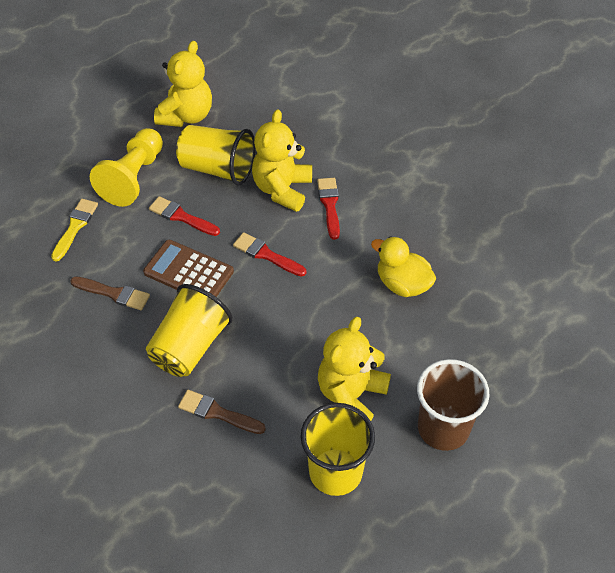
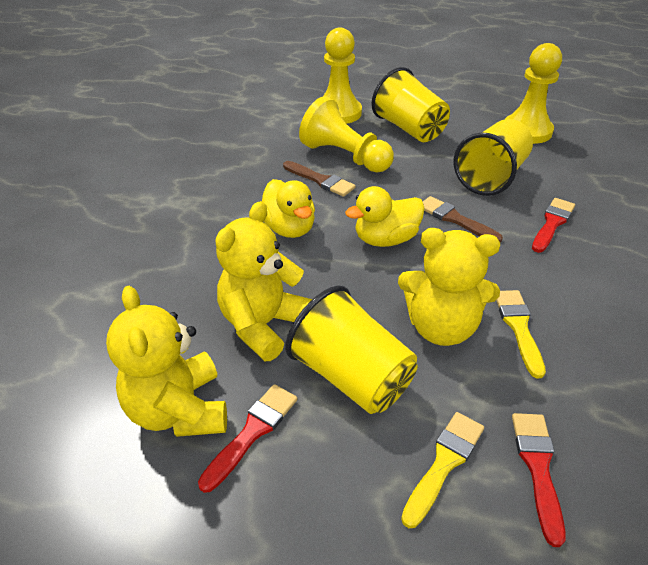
brown calculator: 1 -> 0
brown cup: 1 -> 0
yellow brush: 1 -> 2
yellow duck: 1 -> 2
yellow pawn: 1 -> 3

